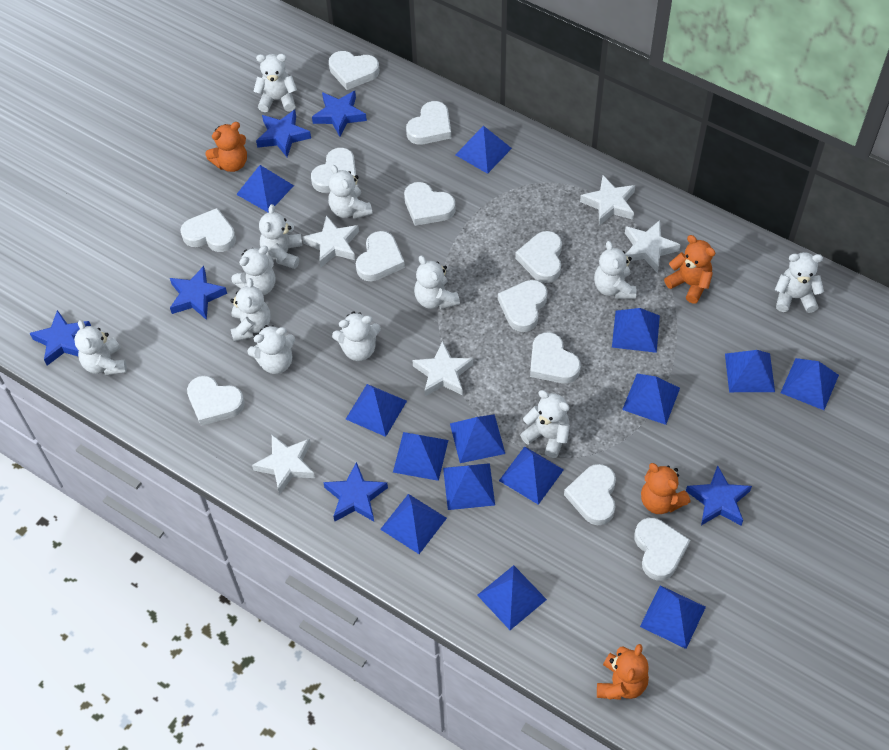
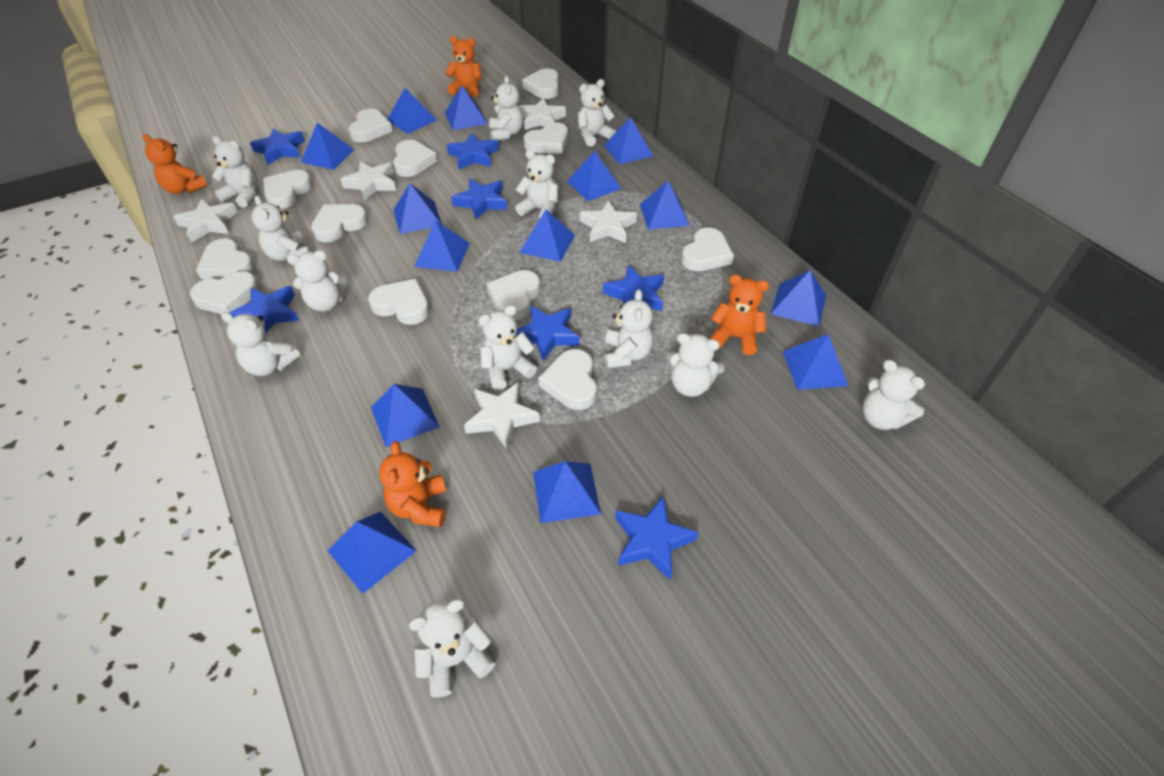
blue star: 6 -> 7

